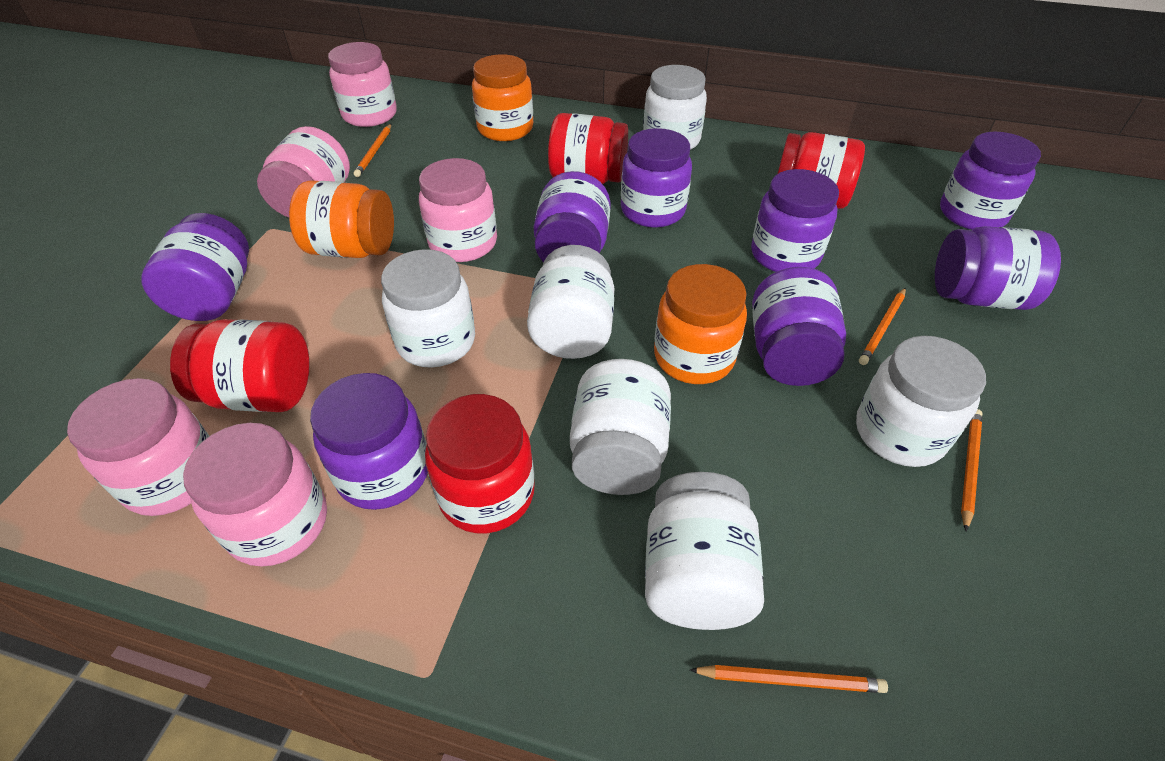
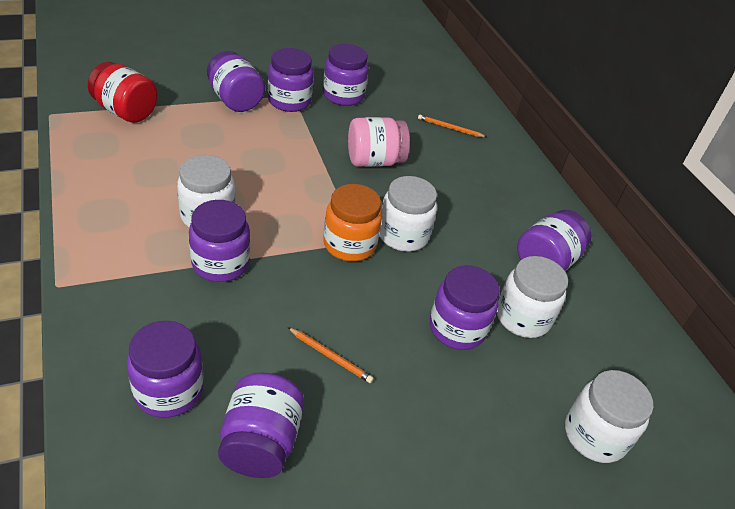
orange jar: 3 -> 1
orange pencil: 4 -> 2
pink jar: 5 -> 1
red jar: 4 -> 1
white jar: 6 -> 4

